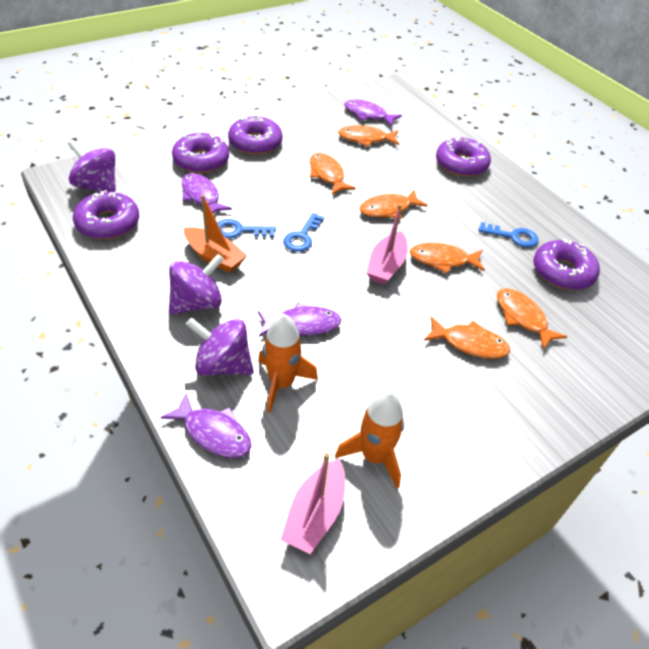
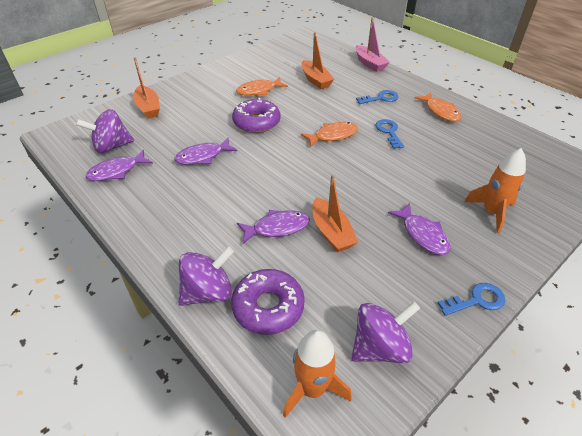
orange boat: 1 -> 3
orange fish: 6 -> 3
pink boat: 2 -> 1
purple donut: 5 -> 2

